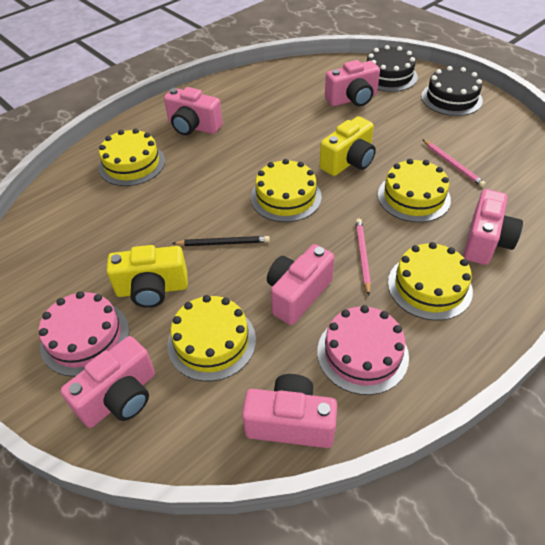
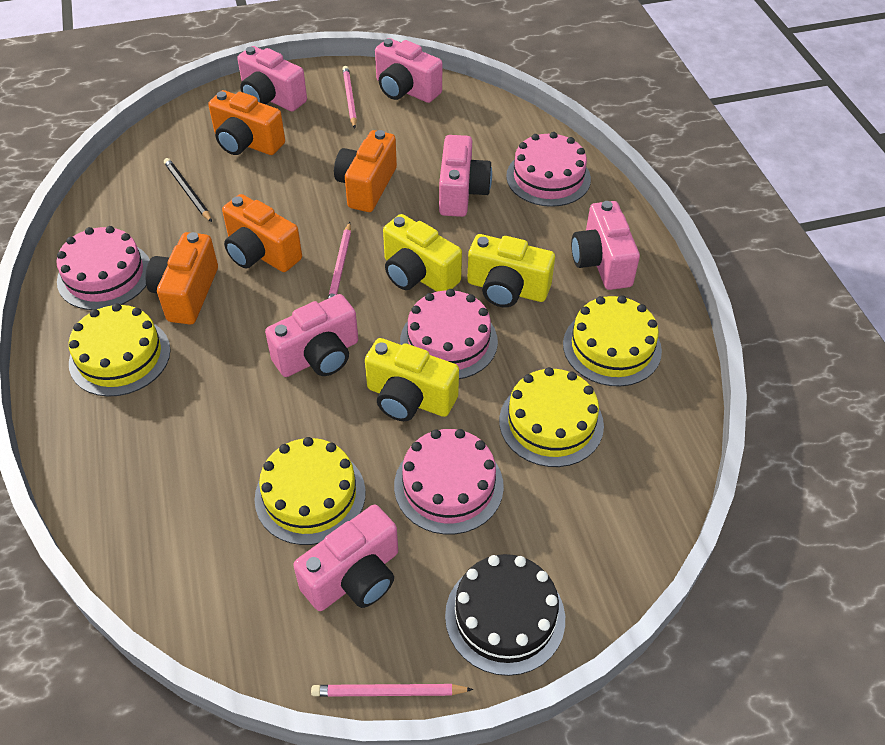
black cake: 2 -> 1
orange camera: 0 -> 4
pink cake: 2 -> 4
pink pencil: 2 -> 3
yellow cake: 5 -> 4
yellow camera: 2 -> 3

